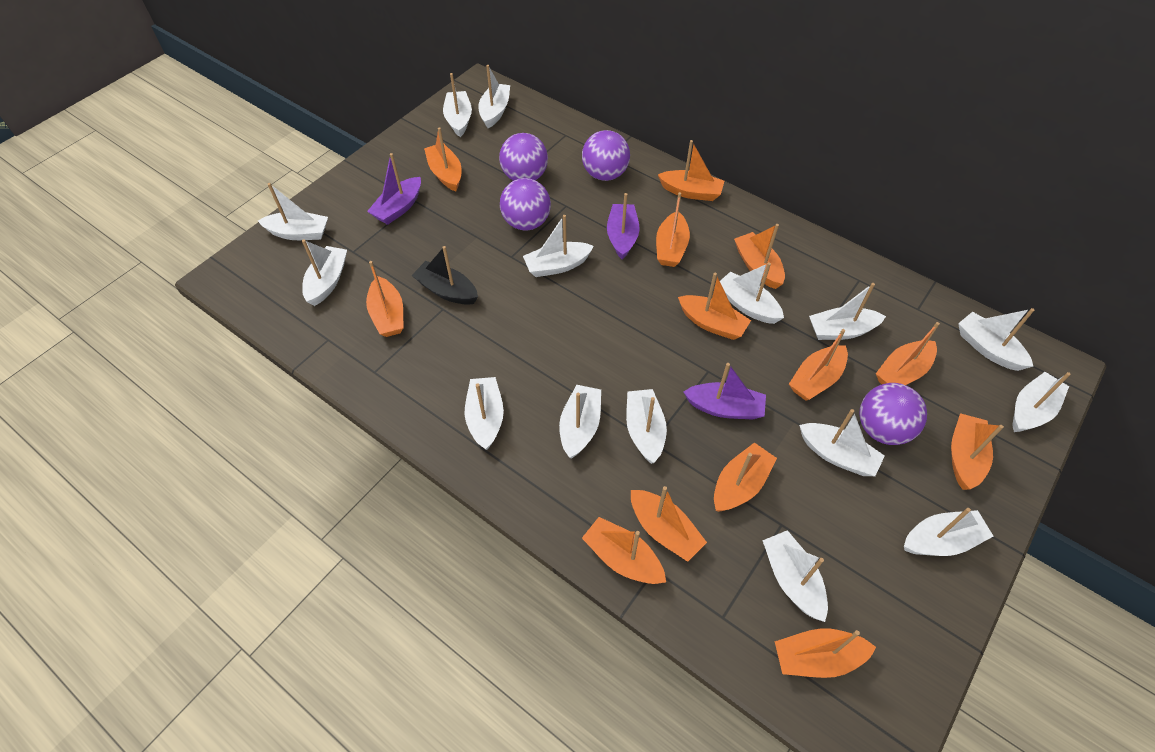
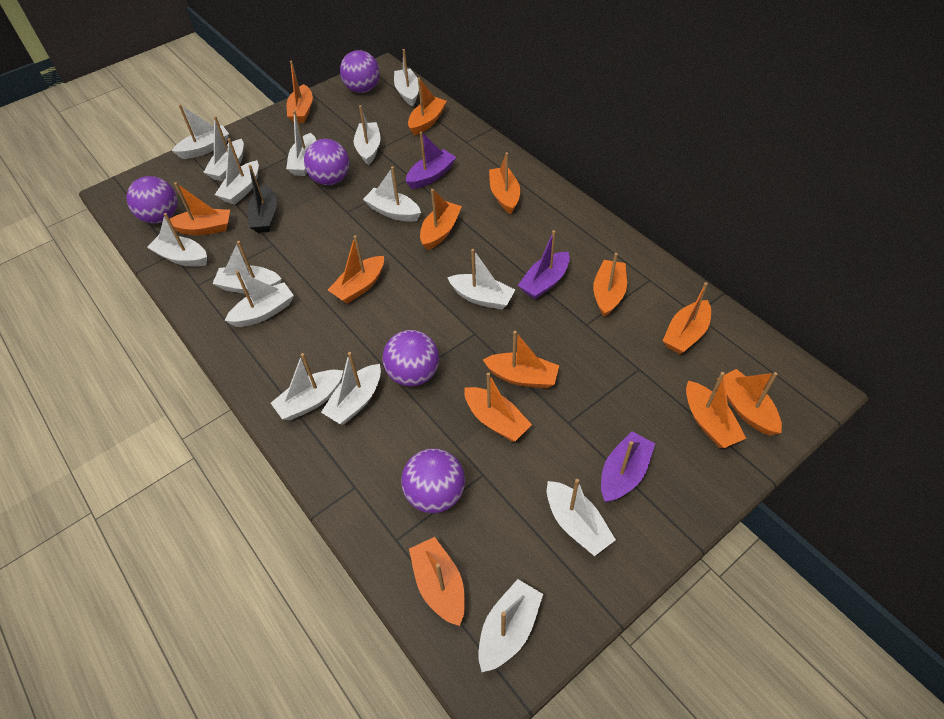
purple ball: 4 -> 5

